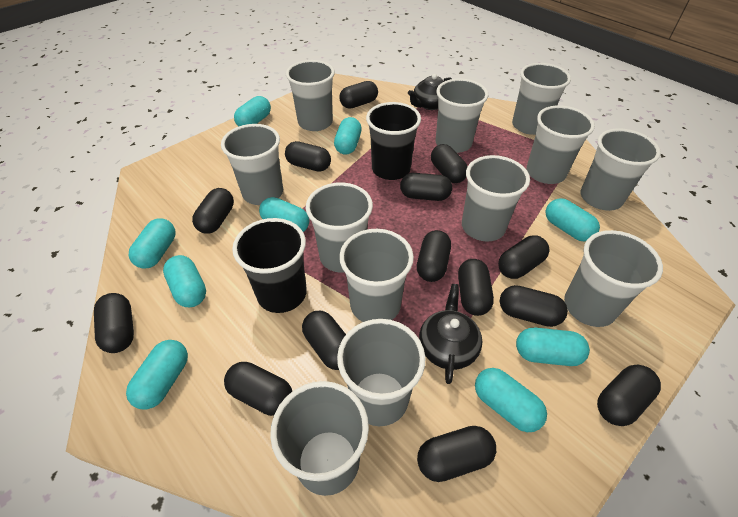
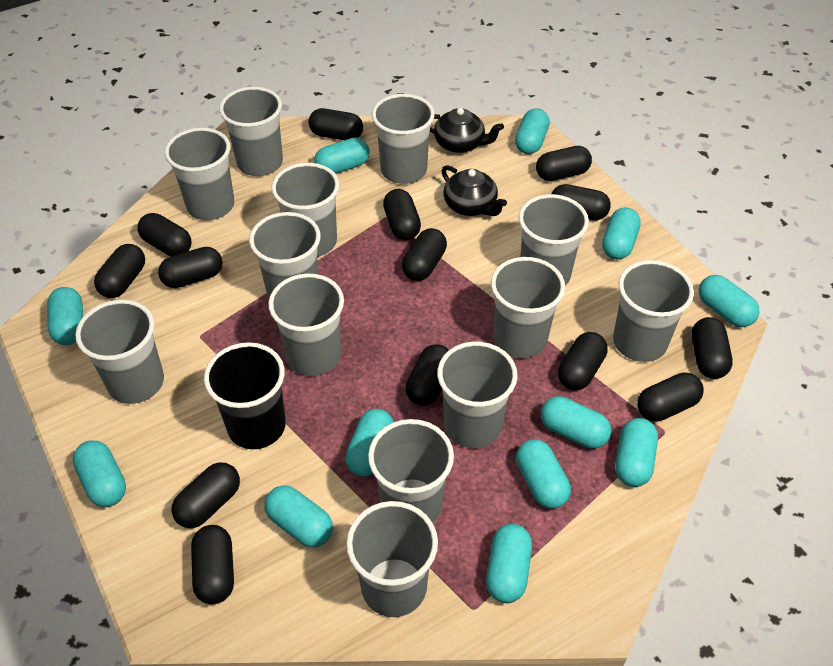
black cup: 2 -> 1
grey cup: 12 -> 13
turquoise capsule: 9 -> 12

